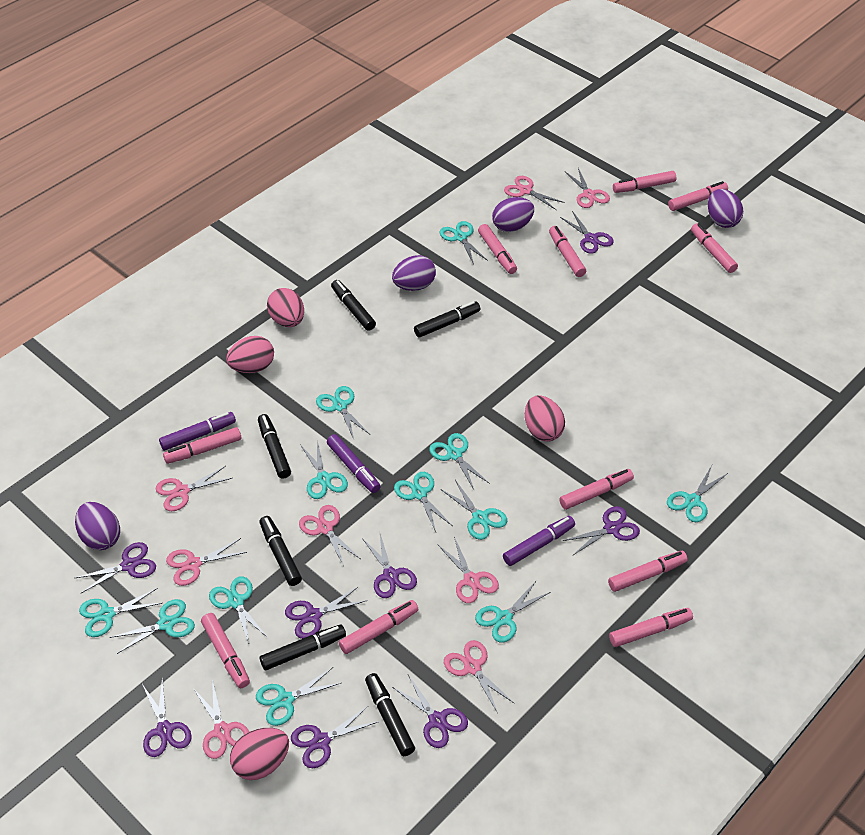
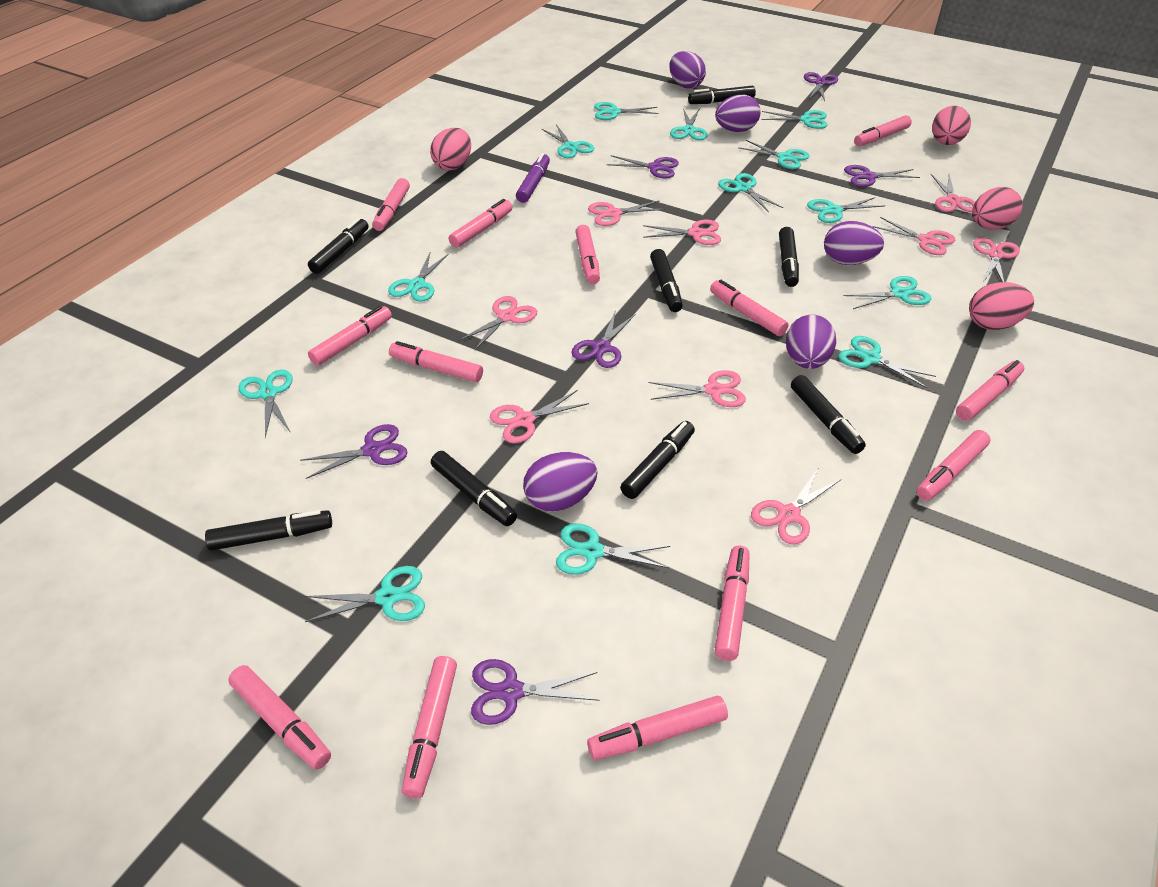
black marker: 6 -> 8
pink marker: 11 -> 13
pink scissors: 8 -> 9
purple egg: 4 -> 5
purple marker: 3 -> 1
purple scissors: 8 -> 6
turquoise scissors: 12 -> 13

